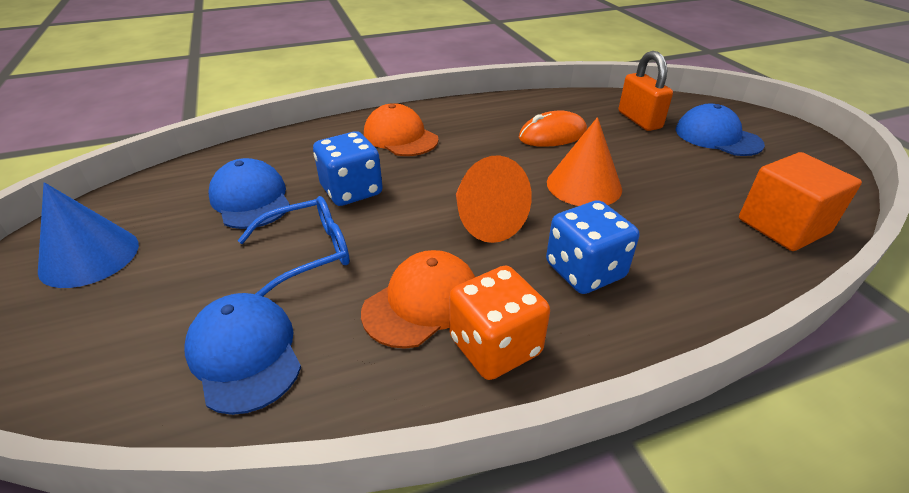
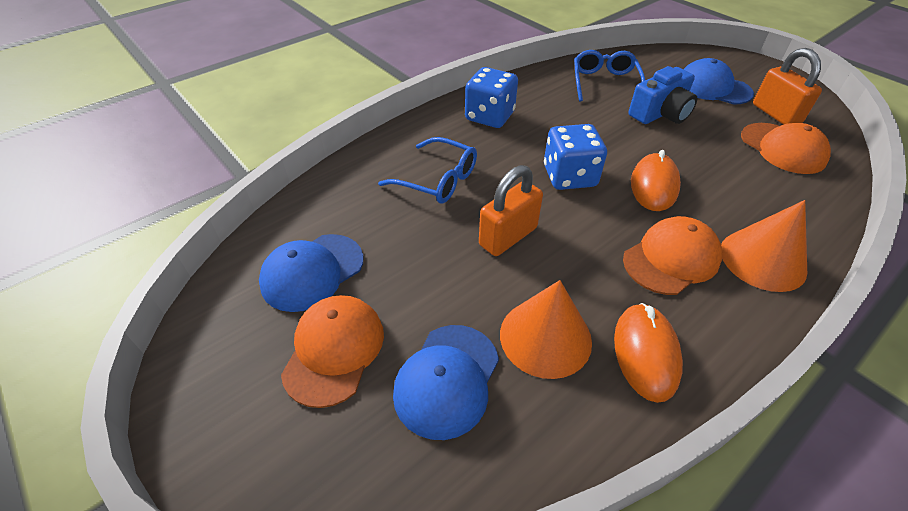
blue camera: 0 -> 1
blue cone: 1 -> 0
blue glasses: 1 -> 2
orange cap: 2 -> 3
orange cube: 1 -> 0
orange dice: 1 -> 0
orange mouse: 1 -> 2
orange padlock: 1 -> 2

